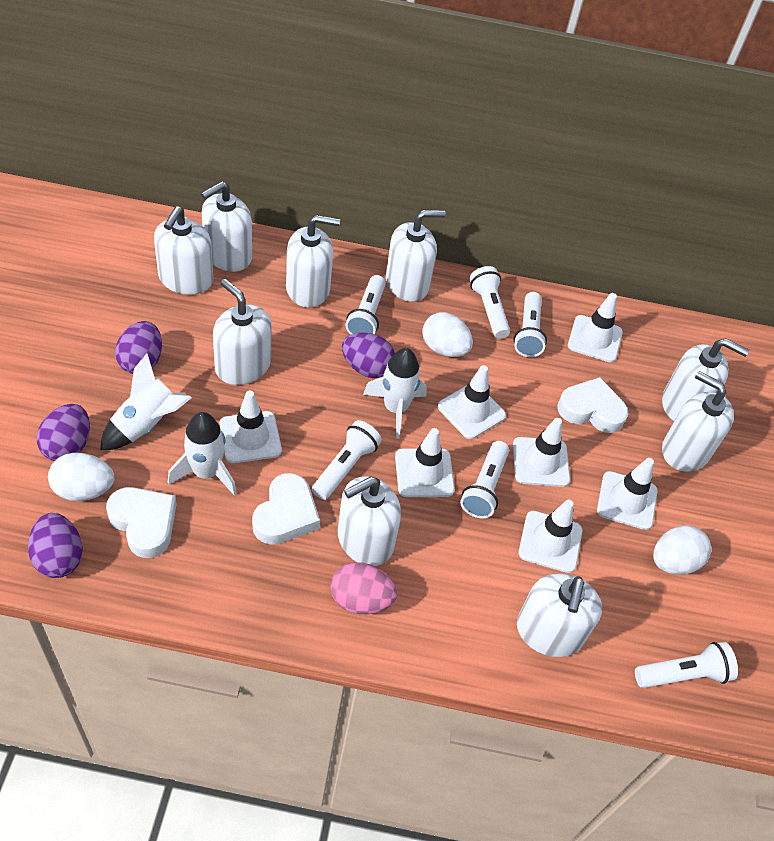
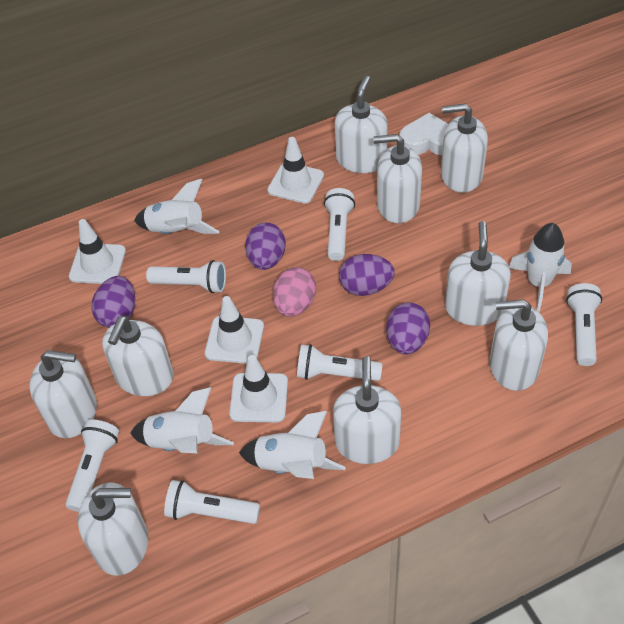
white egg: 3 -> 0
white heart: 3 -> 1
white rocket: 3 -> 4
white traffic cone: 7 -> 4

